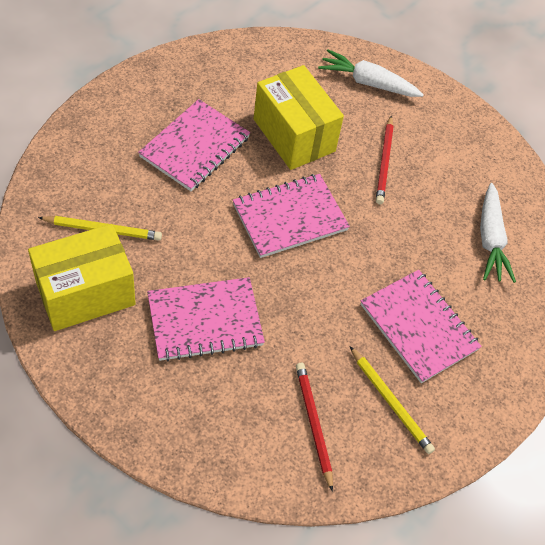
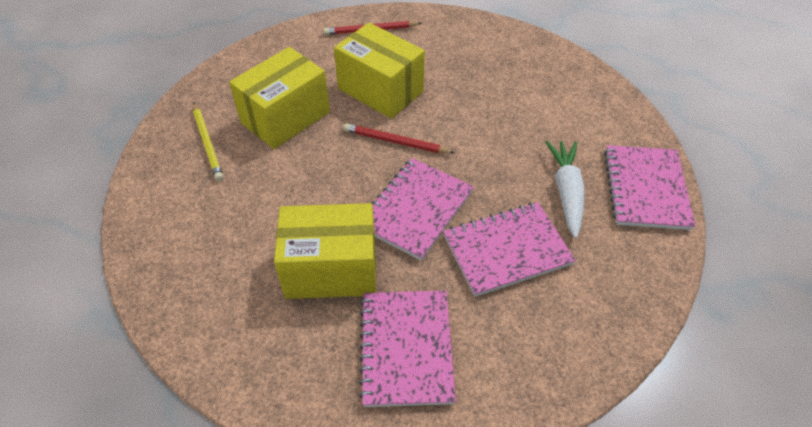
white carrot: 2 -> 1
yellow box: 2 -> 3
yellow pencil: 2 -> 1

